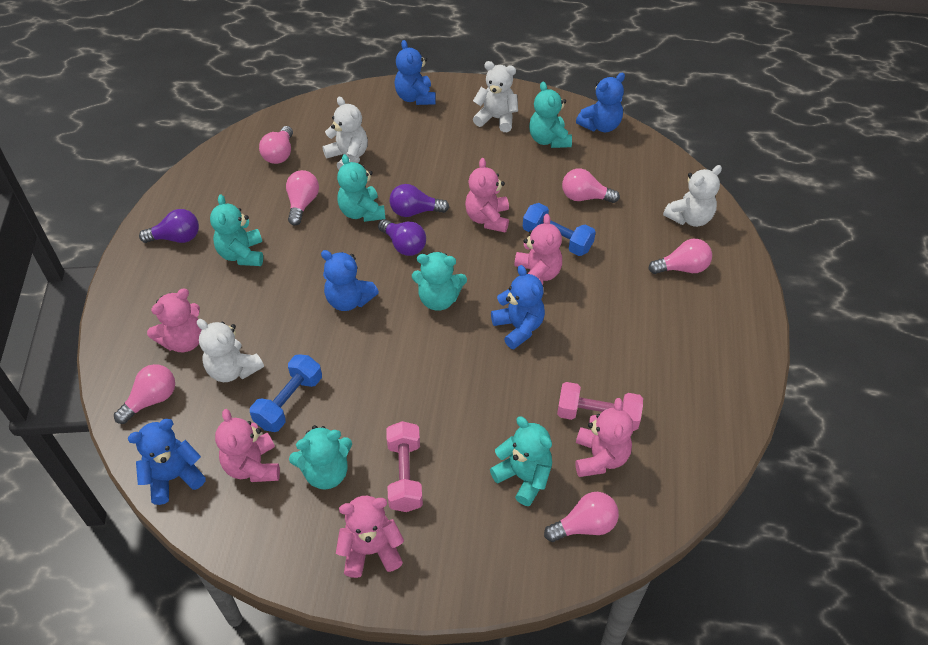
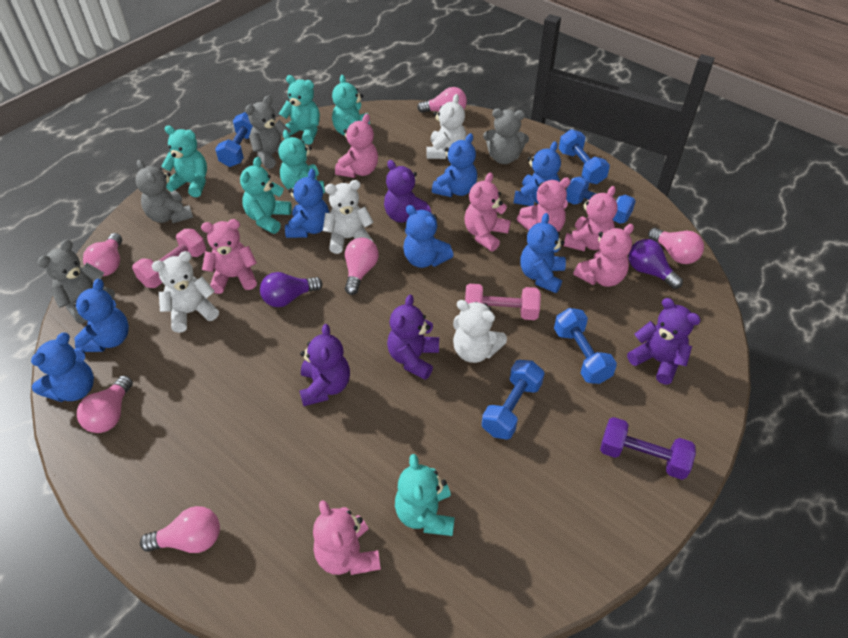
blue dumbbell: 2 -> 5
blue teddy bear: 5 -> 7
grey teddy bear: 0 -> 4
pink teddy bear: 6 -> 7
purple dumbbell: 0 -> 1
purple light bulb: 3 -> 2
purple teddy bear: 0 -> 4

